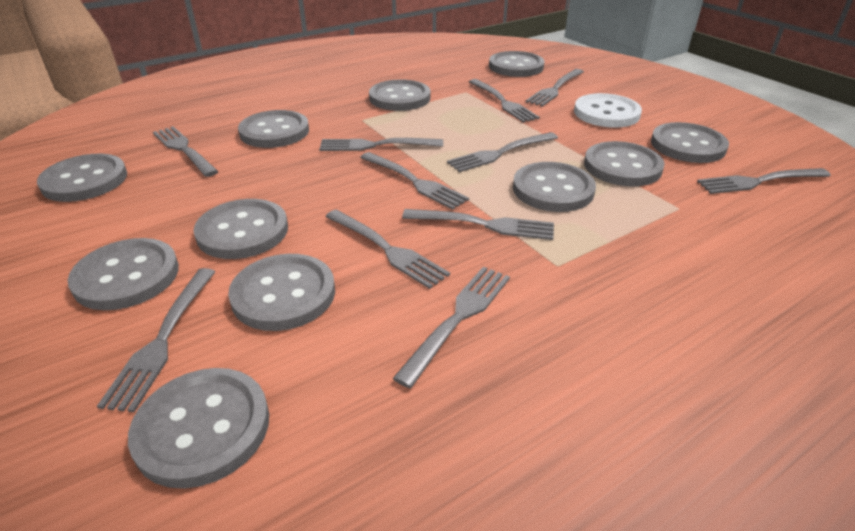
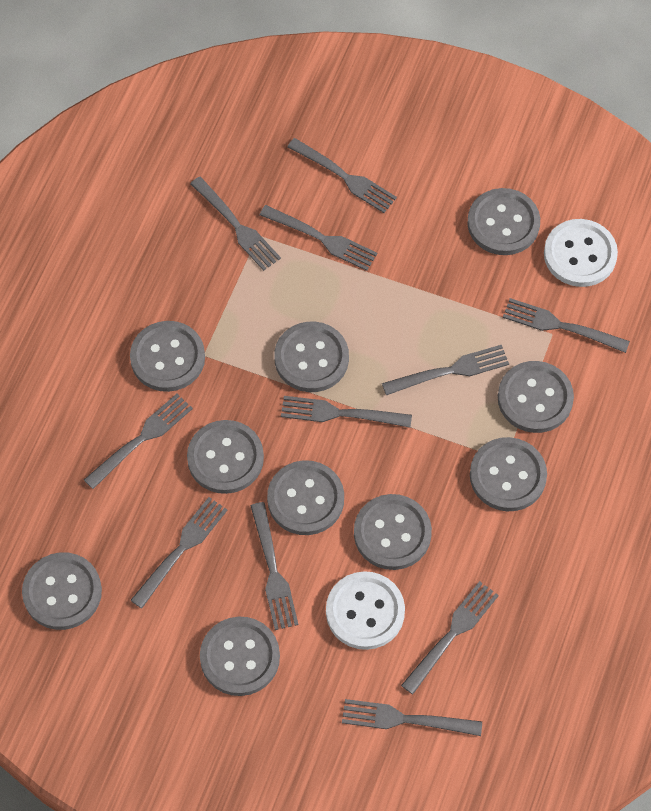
grey button: 11 -> 10
white button: 1 -> 2

